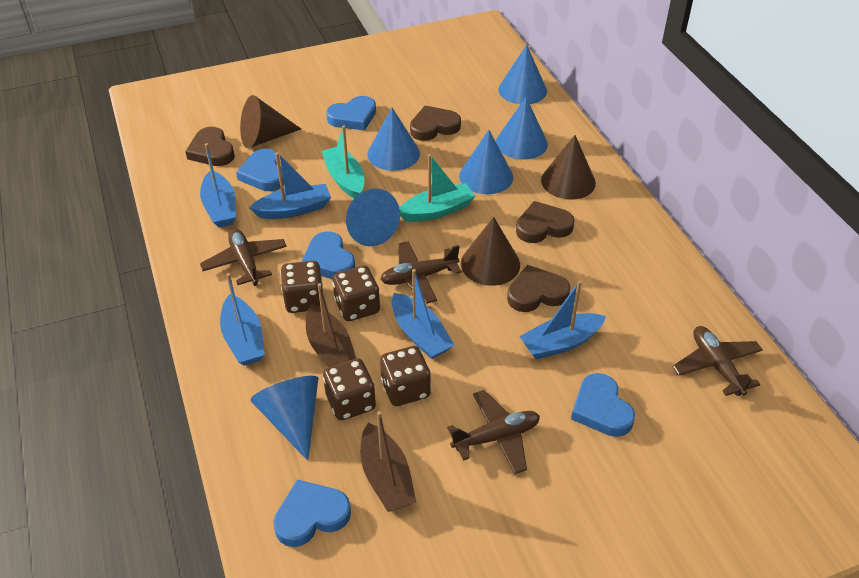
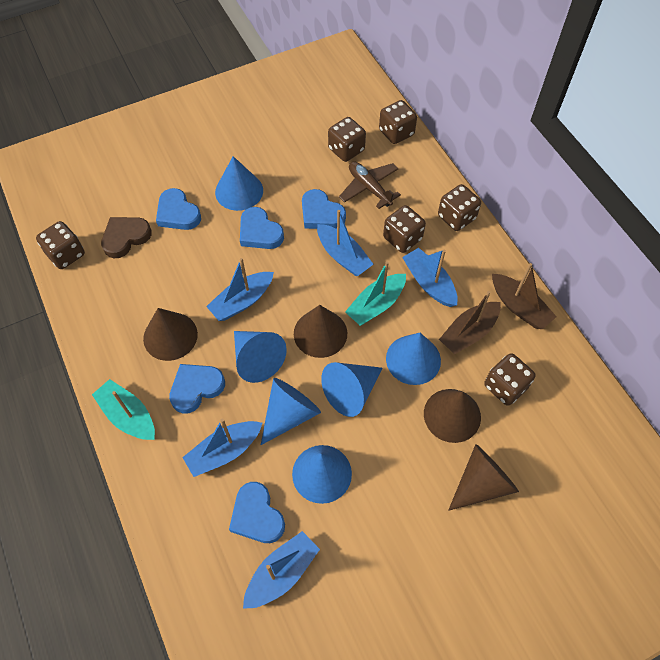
brown cone: 3 -> 4
brown dice: 4 -> 6
brown heart: 4 -> 1
brown plane: 4 -> 1

